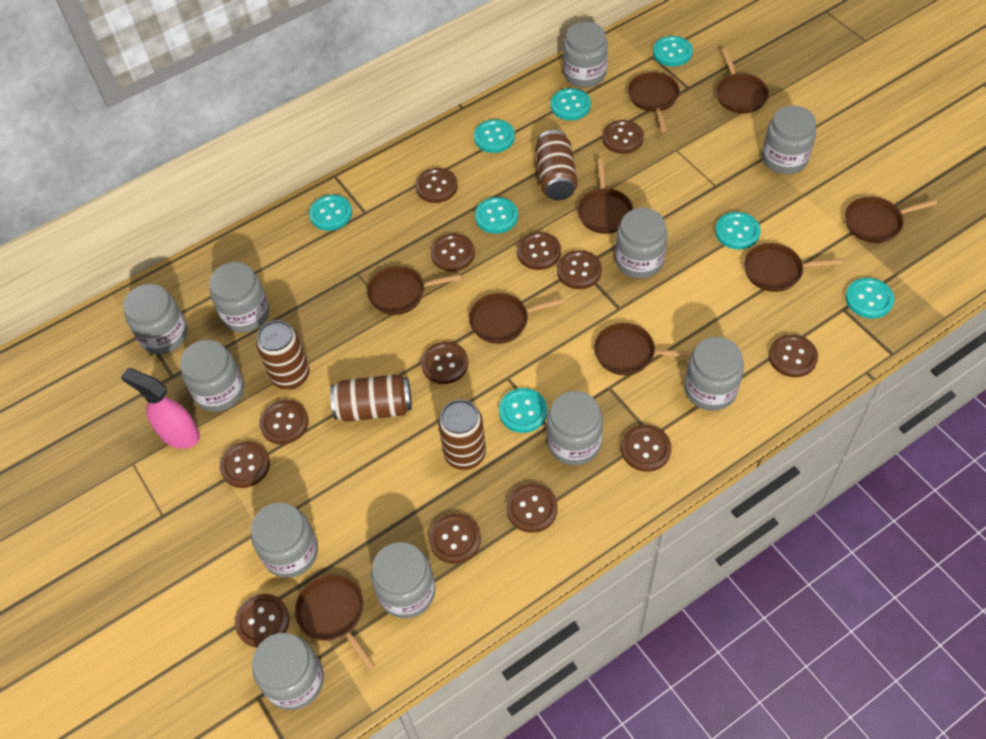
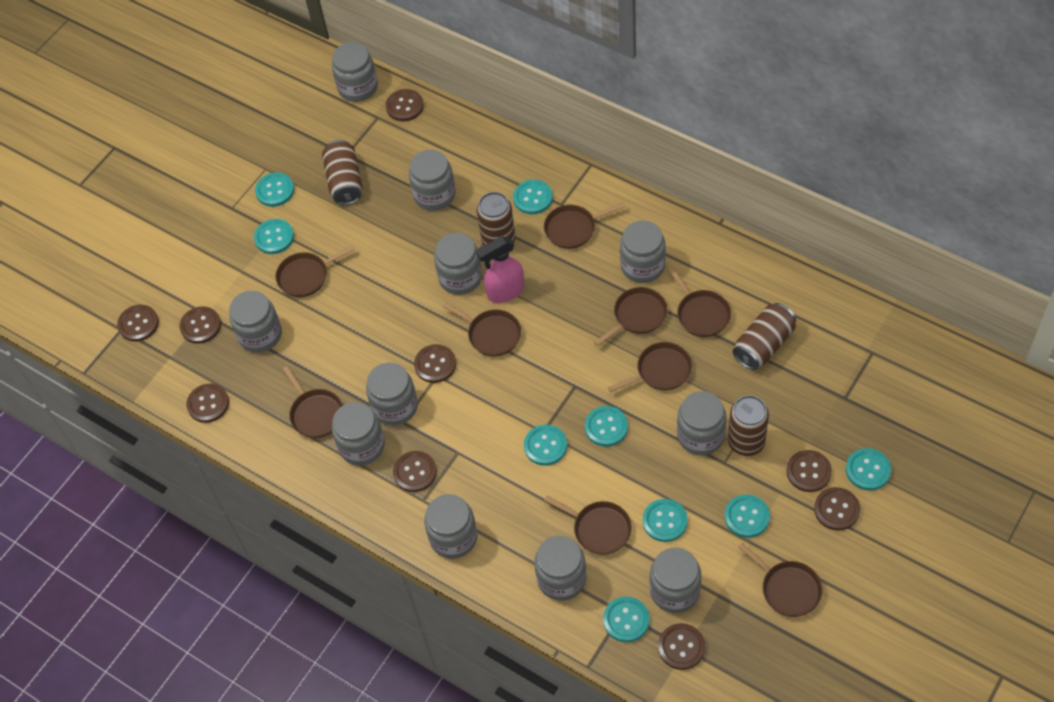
brown button: 13 -> 9
turquoise button: 8 -> 9

